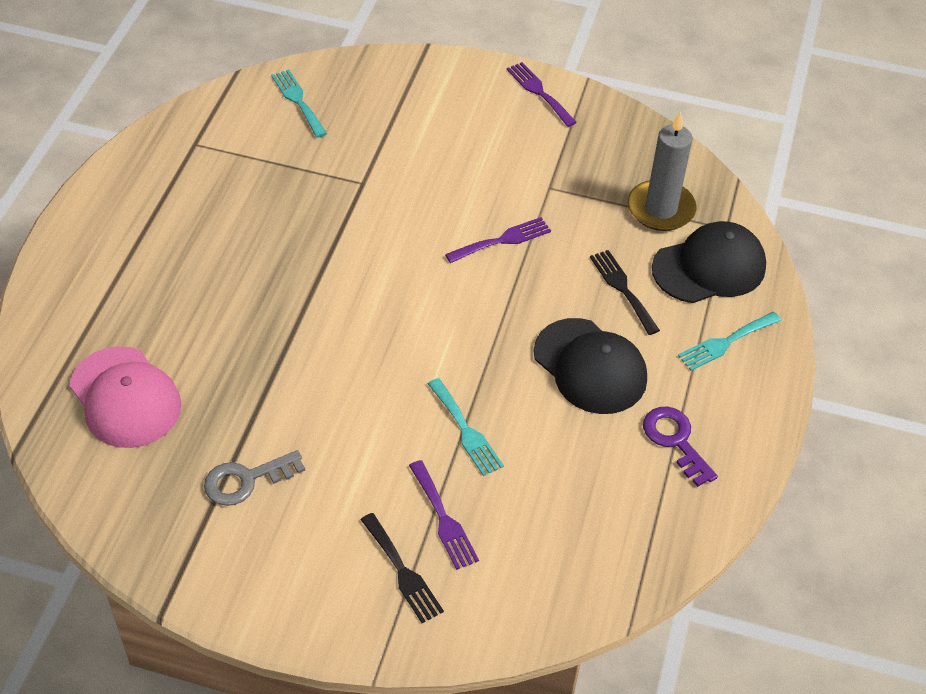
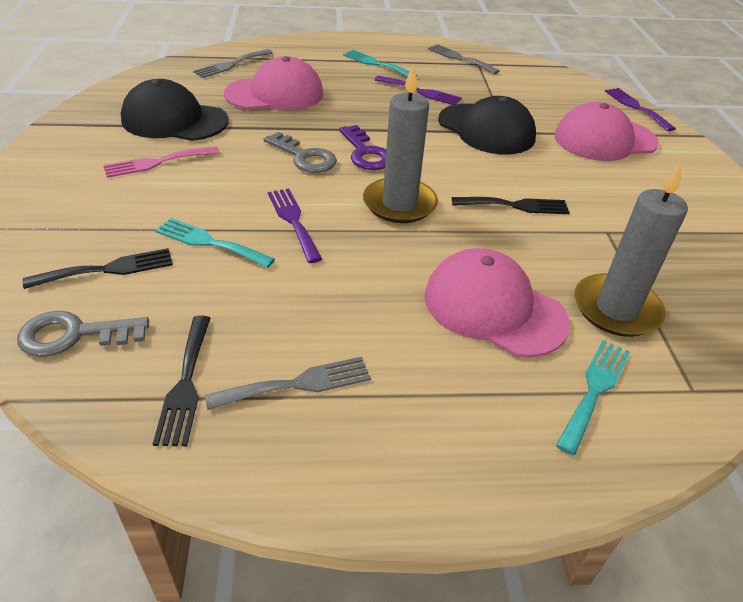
black fork: 2 -> 3
grey candle: 1 -> 2
grey fork: 0 -> 3
grey key: 1 -> 2
pink cap: 1 -> 3
pink fork: 0 -> 1

